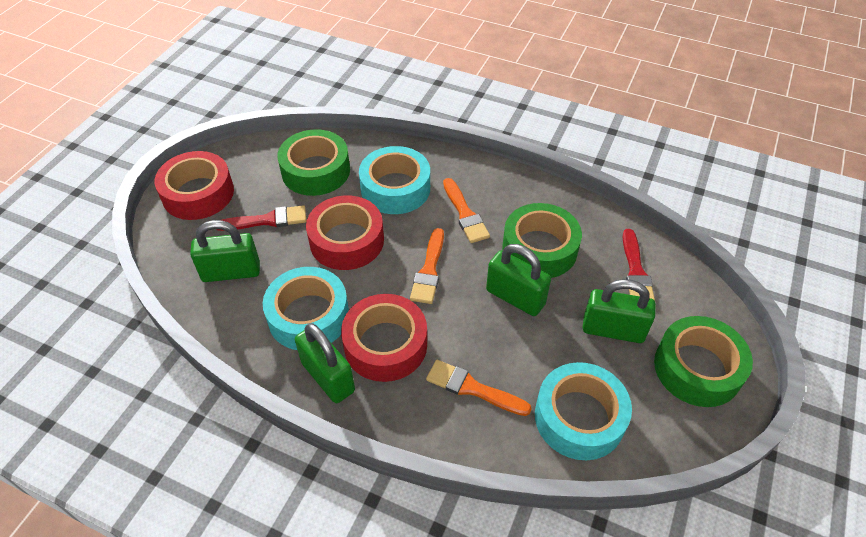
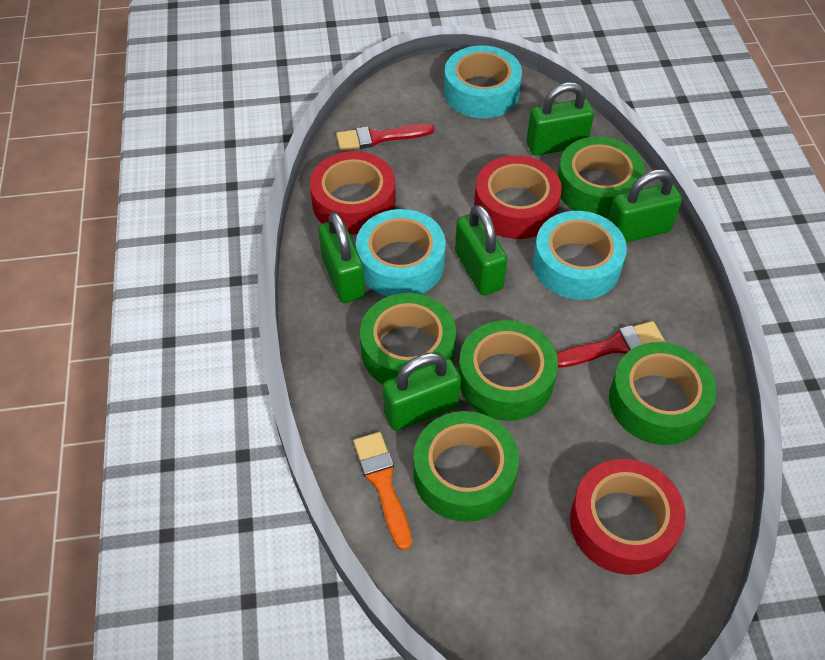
green padlock: 4 -> 5
green tape: 3 -> 5
orange brush: 3 -> 1

